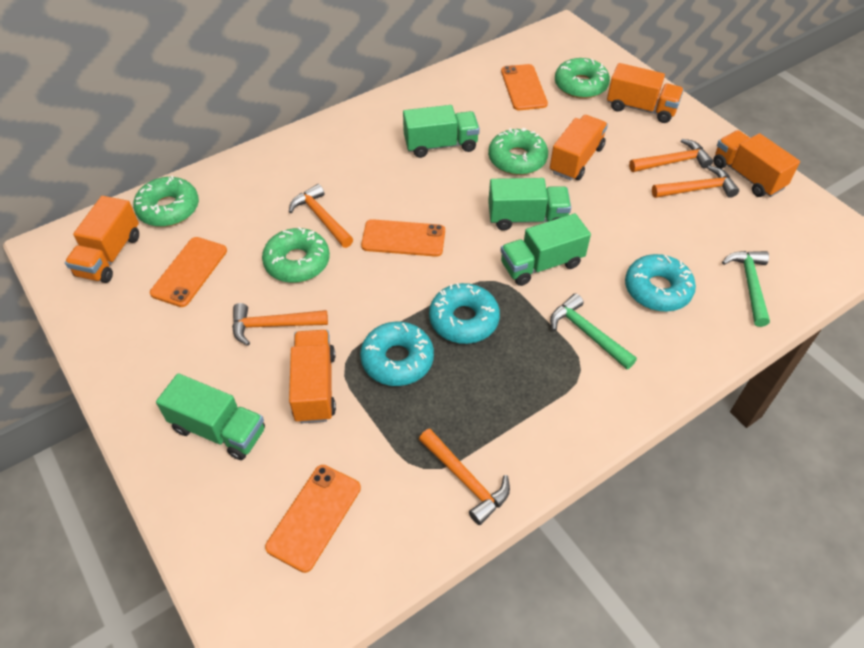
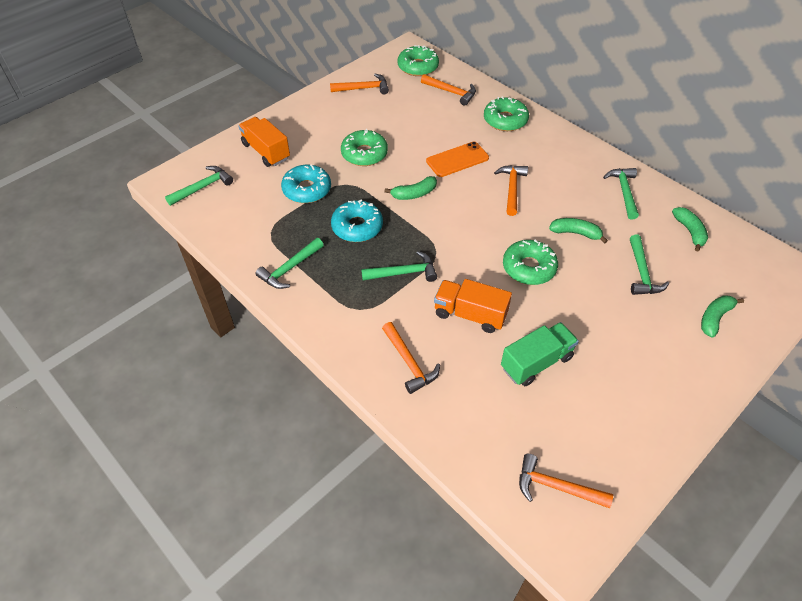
green banana: 0 -> 4
green hammer: 2 -> 5
green truck: 4 -> 1
orange phone: 4 -> 1
orange truck: 5 -> 2
turquoise donut: 3 -> 2

